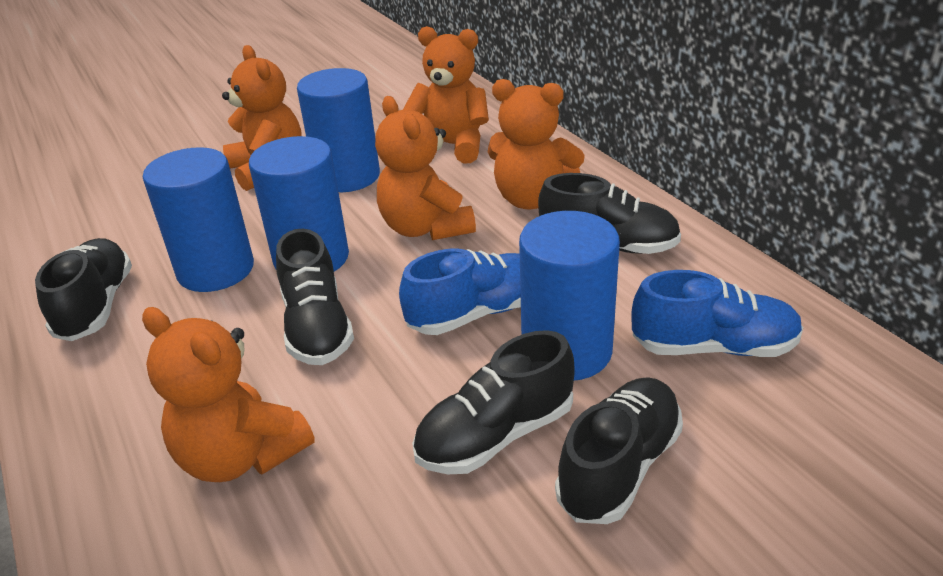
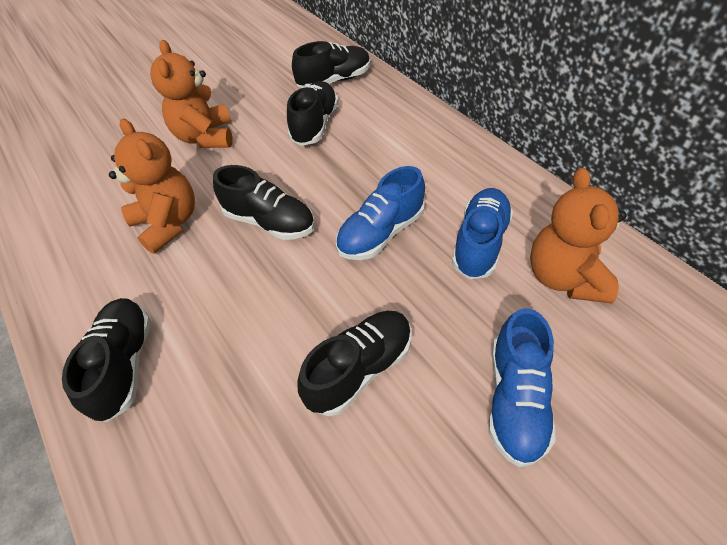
blue cylinder: 4 -> 0
blue shoe: 2 -> 3
orange teddy bear: 5 -> 3

